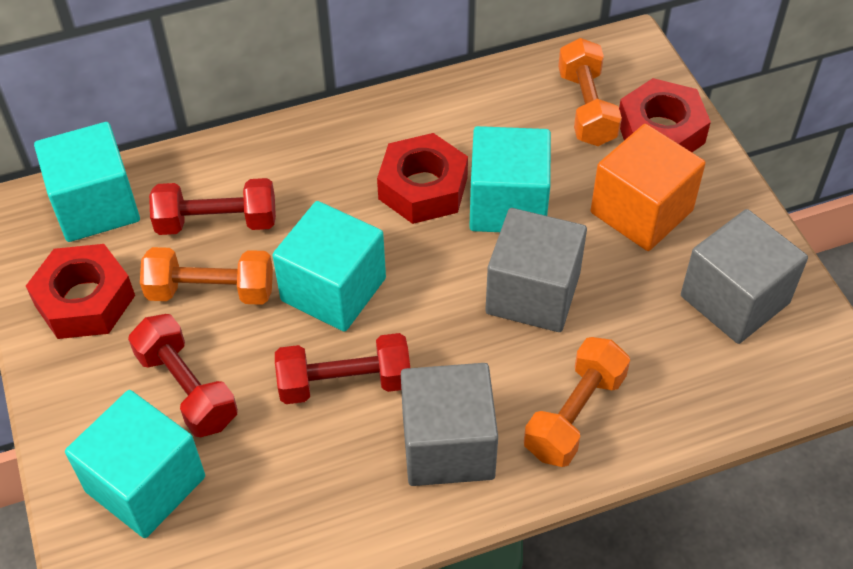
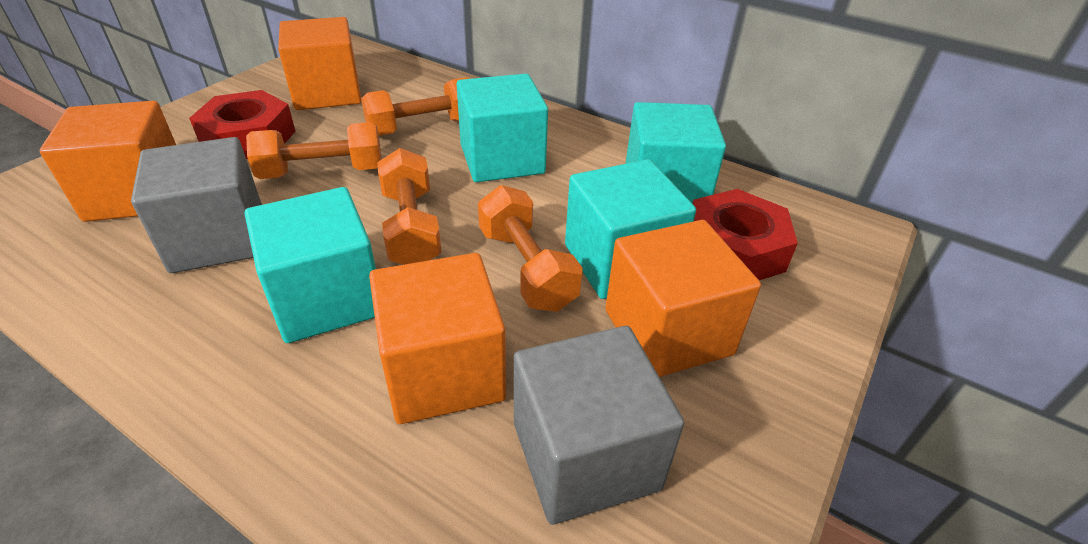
grey cube: 3 -> 2
orange cube: 1 -> 4
orange dumbbell: 3 -> 4
red dumbbell: 3 -> 0
red nut: 3 -> 2

